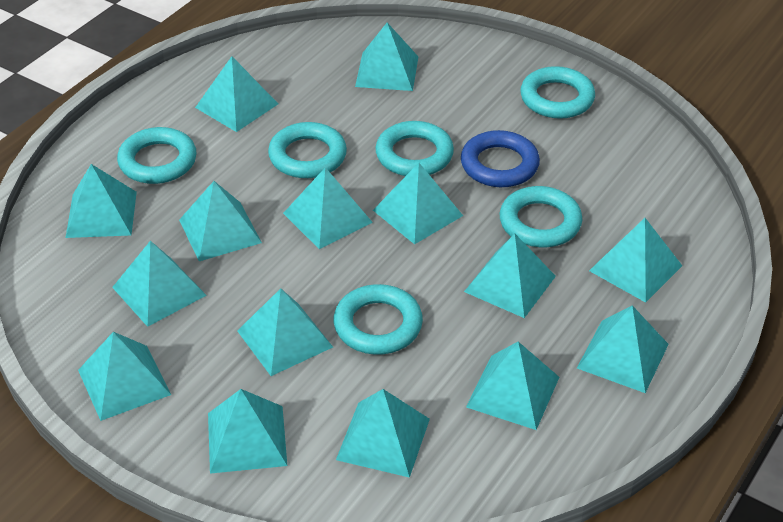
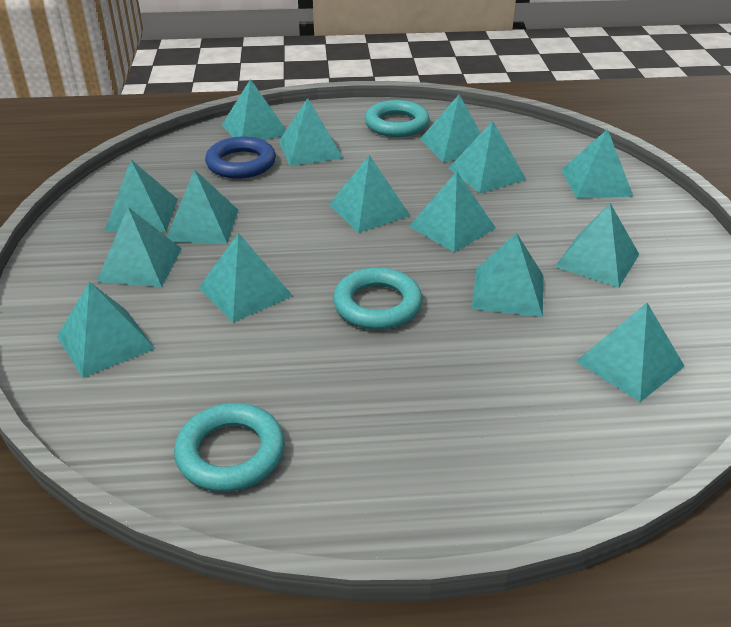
turquoise ring: 6 -> 3

